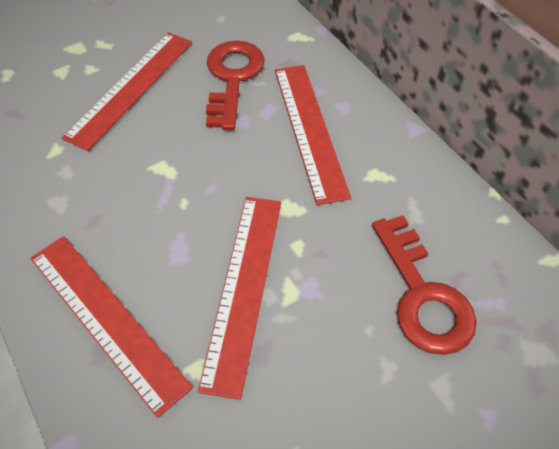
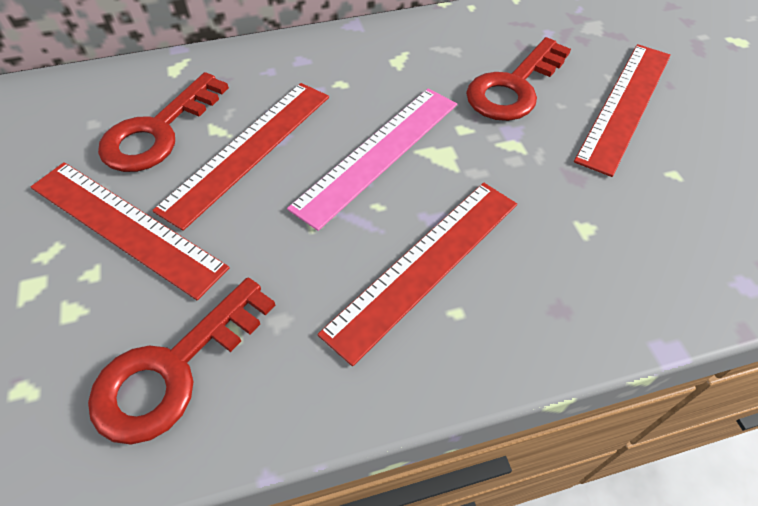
pink ruler: 0 -> 1
red key: 2 -> 3

